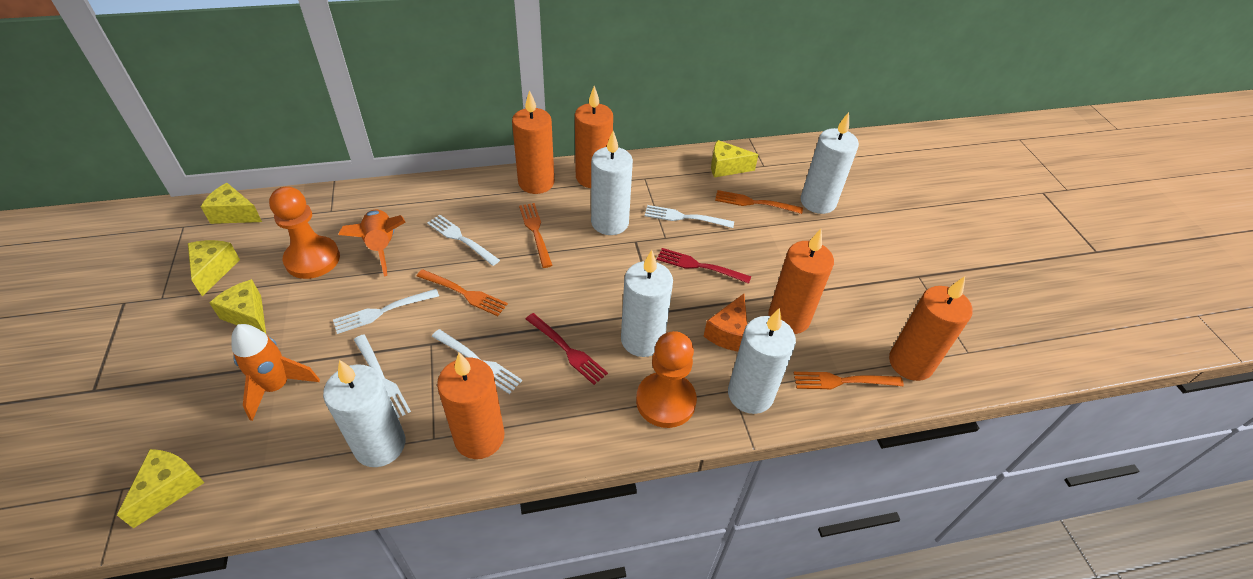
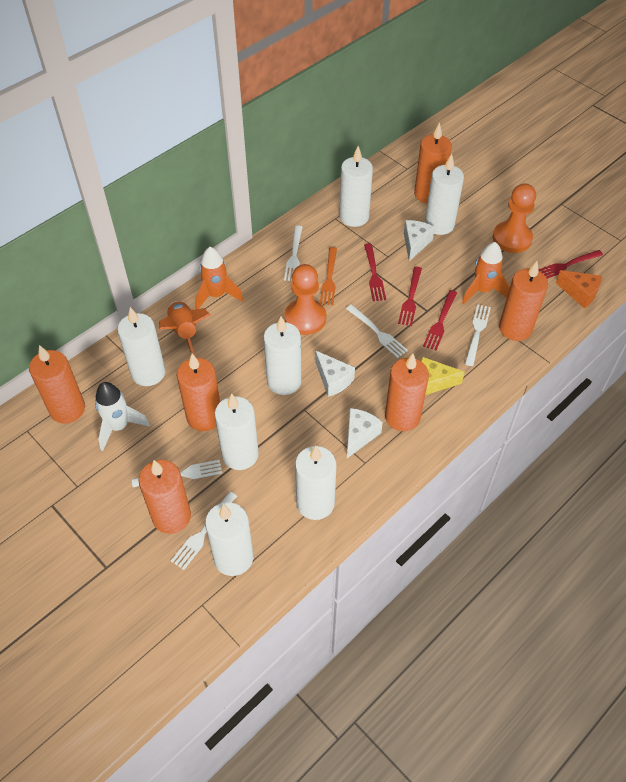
orange candle: 5 -> 6
orange fork: 4 -> 1
orange rocket: 2 -> 3
red fork: 2 -> 4
white candle: 5 -> 7
white cheese: 0 -> 3
white rocket: 0 -> 1
yellow cheese: 5 -> 1

